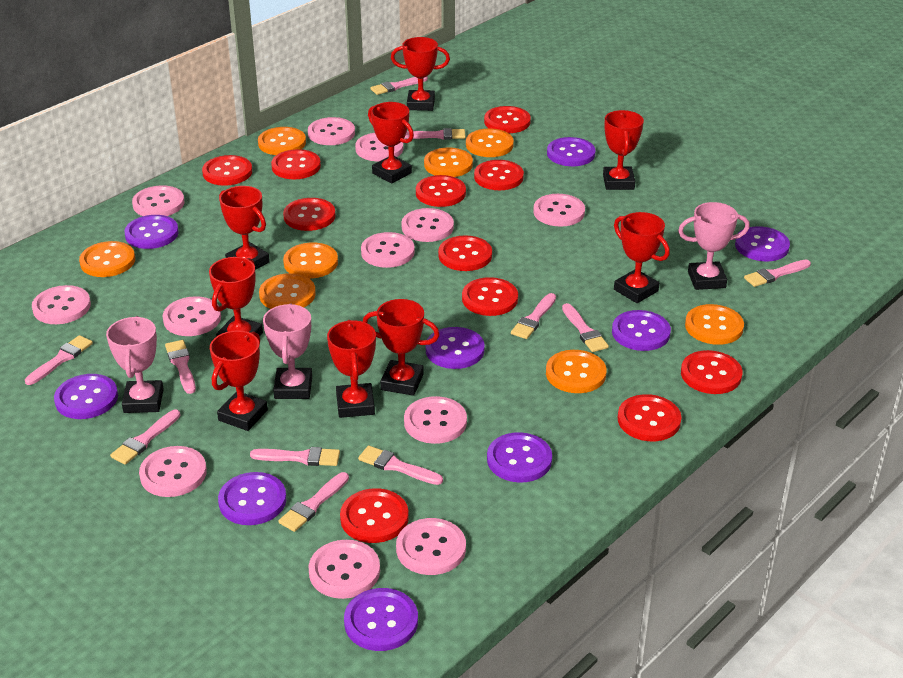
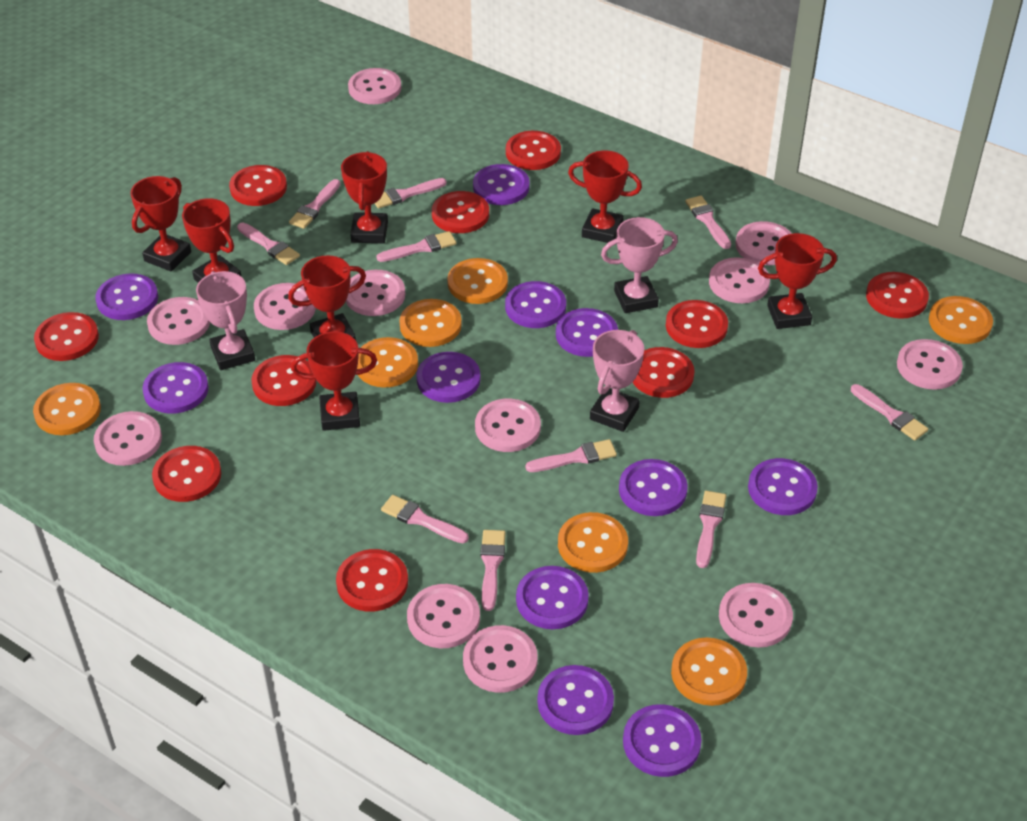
orange button: 8 -> 7
pink brush: 11 -> 10
purple button: 9 -> 11
red button: 11 -> 10
red trophy: 9 -> 7

